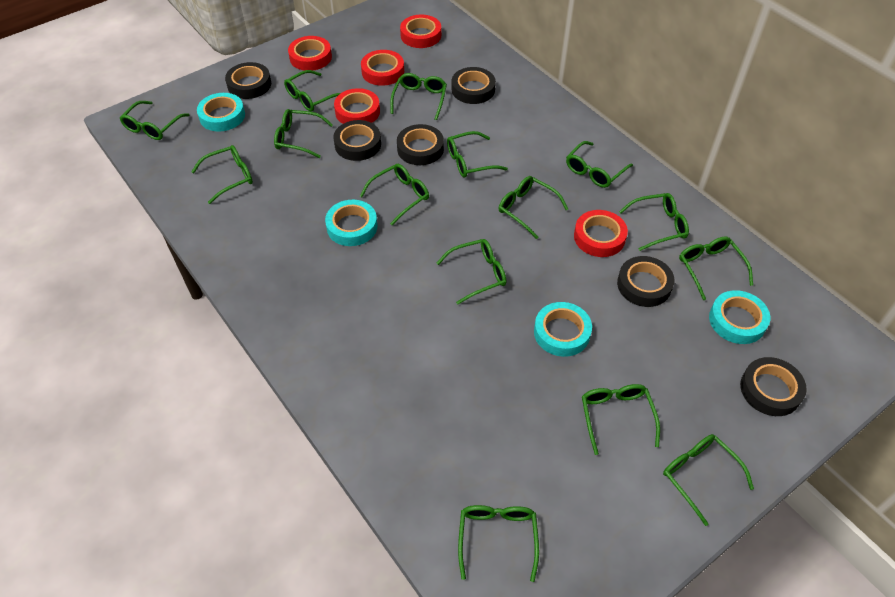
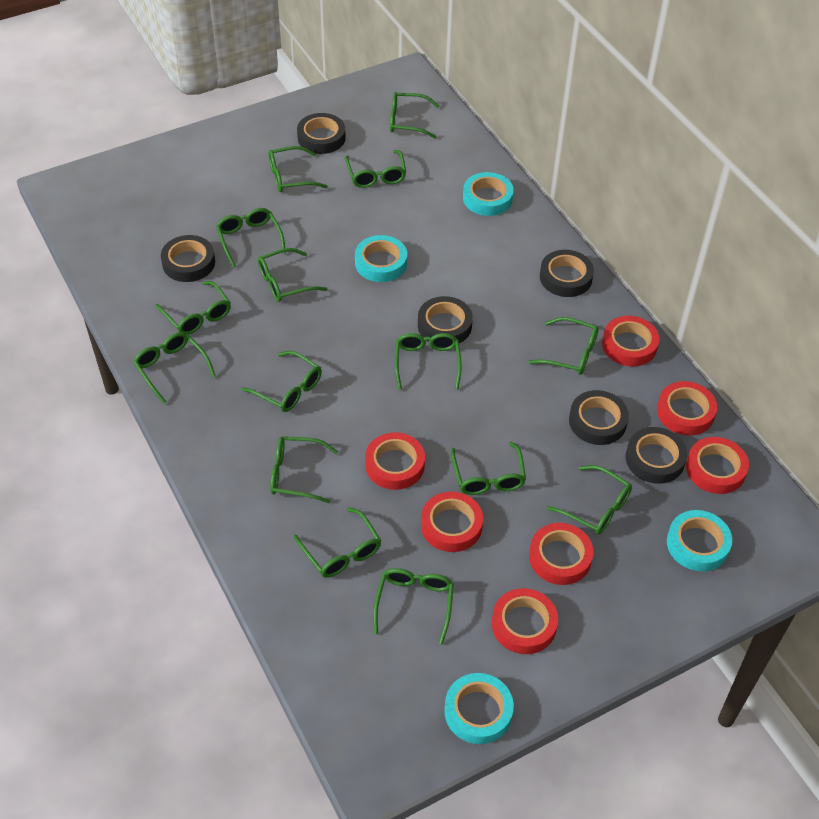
red tape: 5 -> 7

